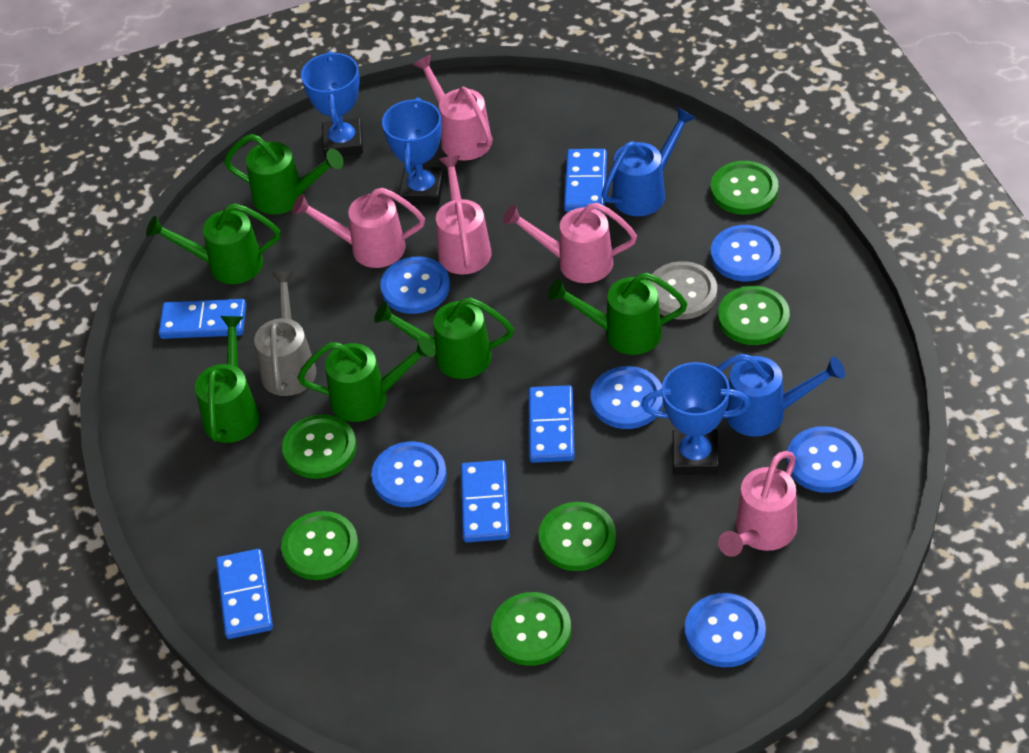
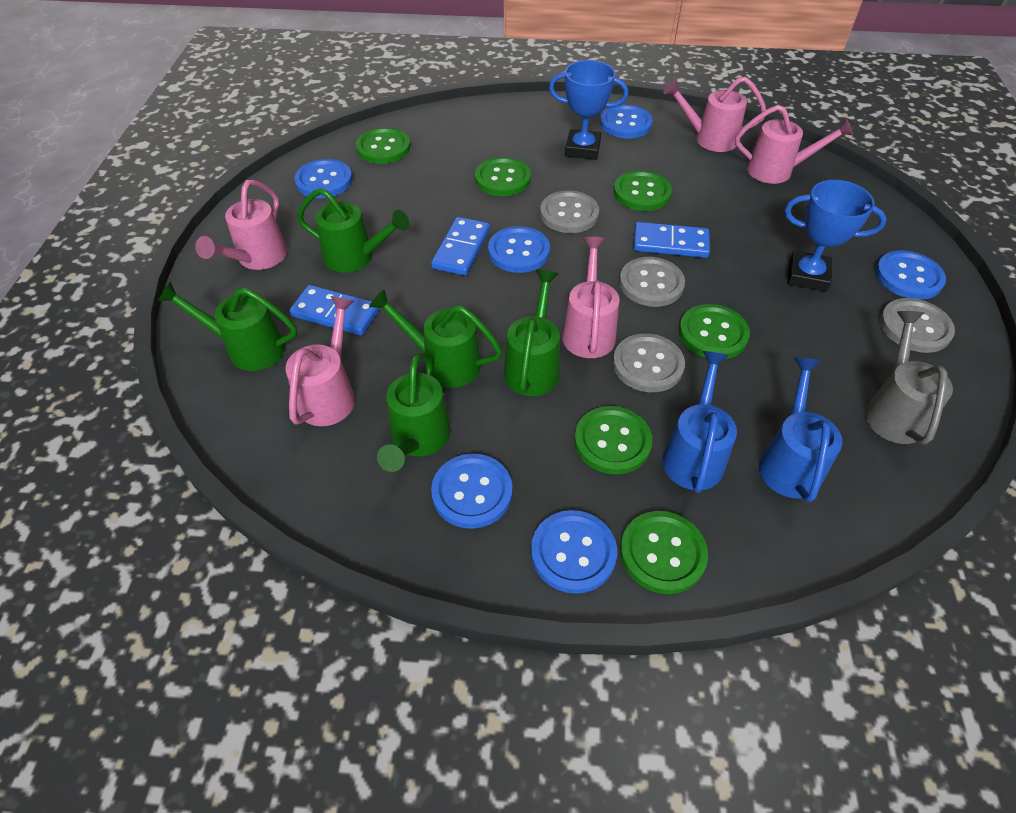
blue domino: 5 -> 3
blue trophy: 3 -> 2
green watering can: 6 -> 5
grey button: 1 -> 4

